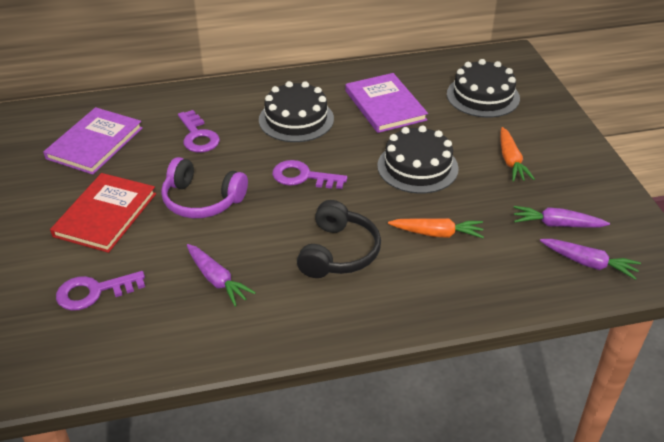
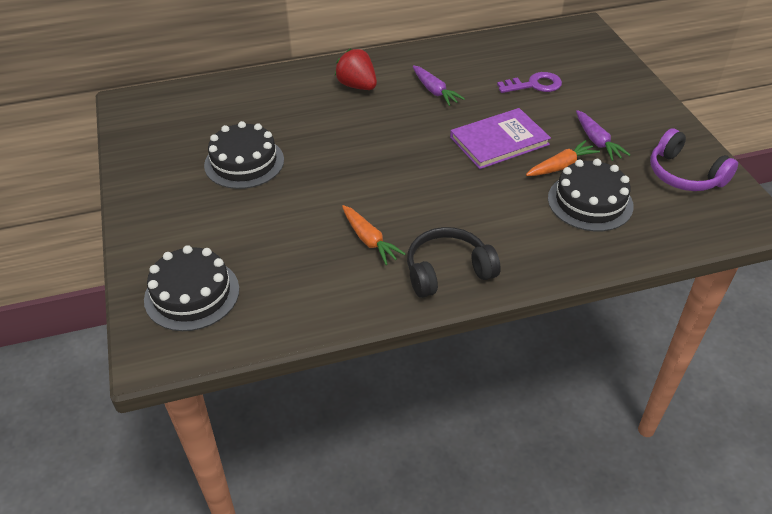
purple book: 2 -> 1
purple carrot: 3 -> 2
purple key: 3 -> 1
red book: 1 -> 0
red strawberry: 0 -> 1

